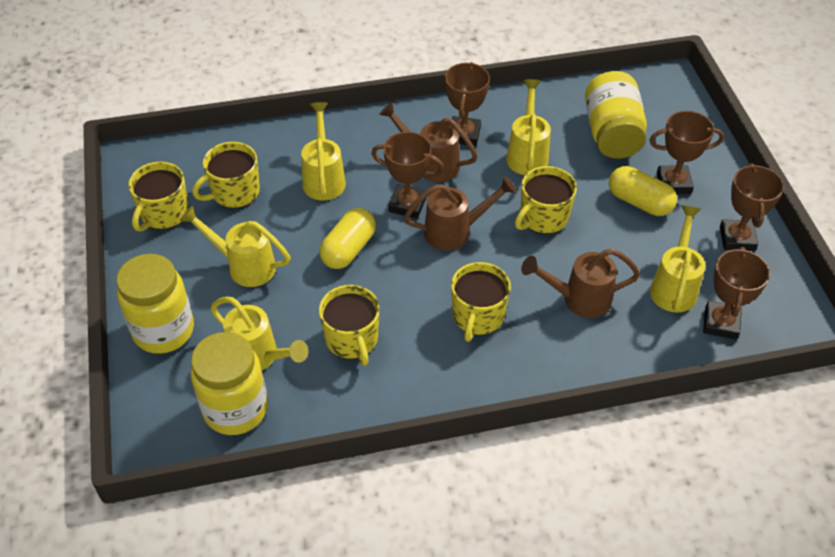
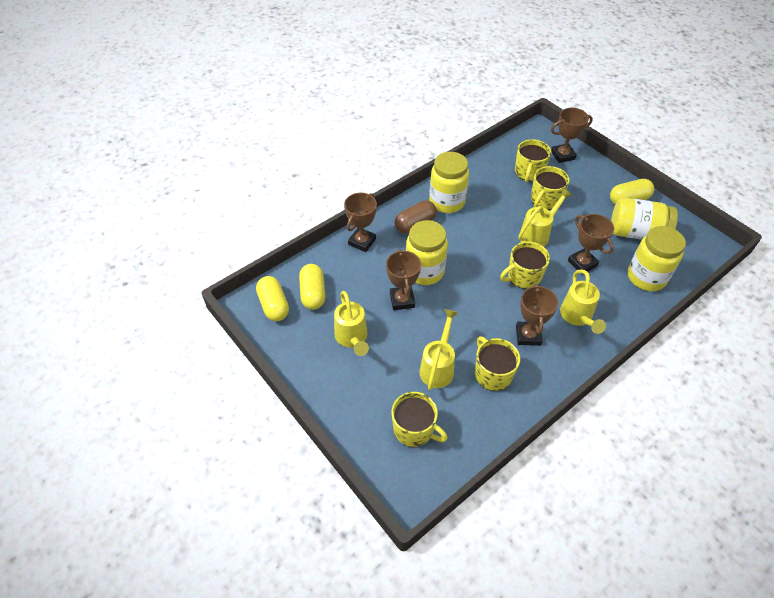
brown capsule: 0 -> 1
brown watering can: 3 -> 0
yellow capsule: 2 -> 3
yellow jar: 3 -> 4
yellow watering can: 5 -> 4

